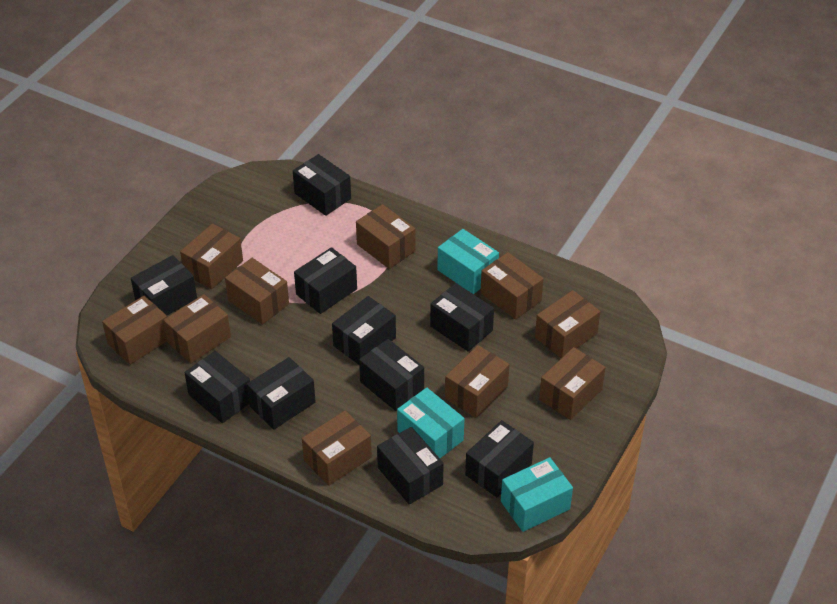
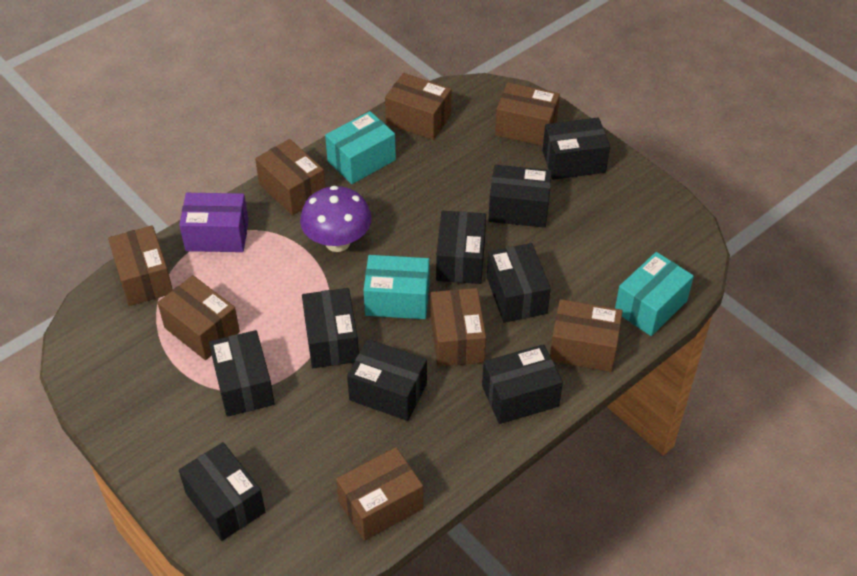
black box: 10 -> 9
brown box: 10 -> 8
purple box: 0 -> 1
purple mushroom: 0 -> 1

